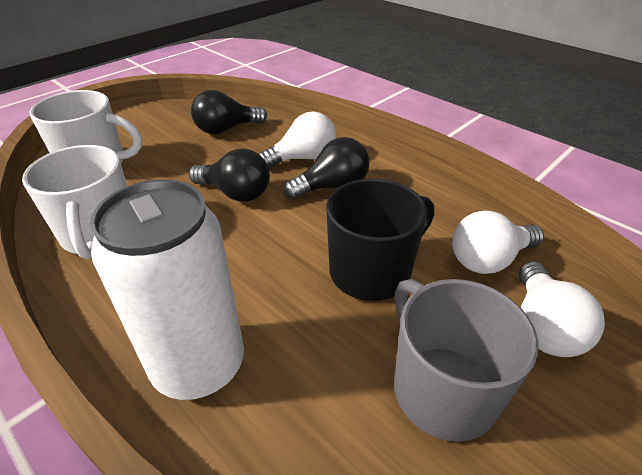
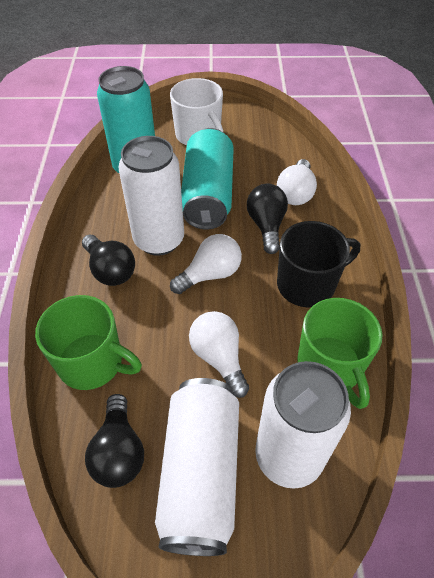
green mug: 0 -> 2
grey mug: 1 -> 0
turquoise can: 0 -> 2
white can: 1 -> 3
white mug: 2 -> 1

